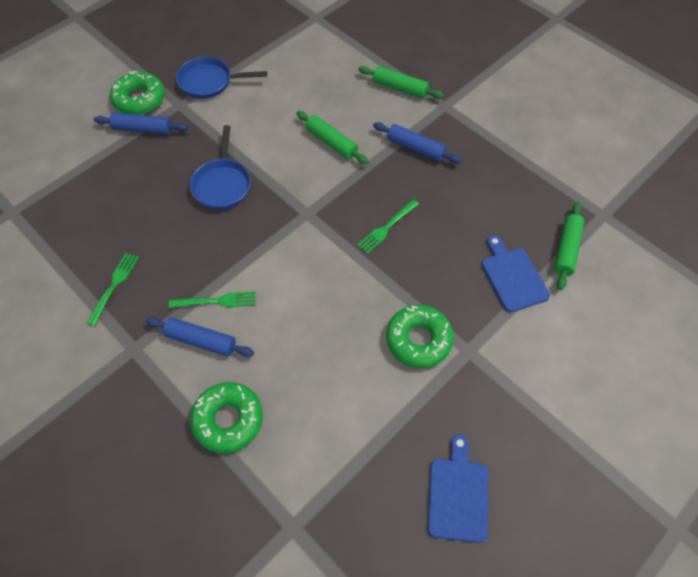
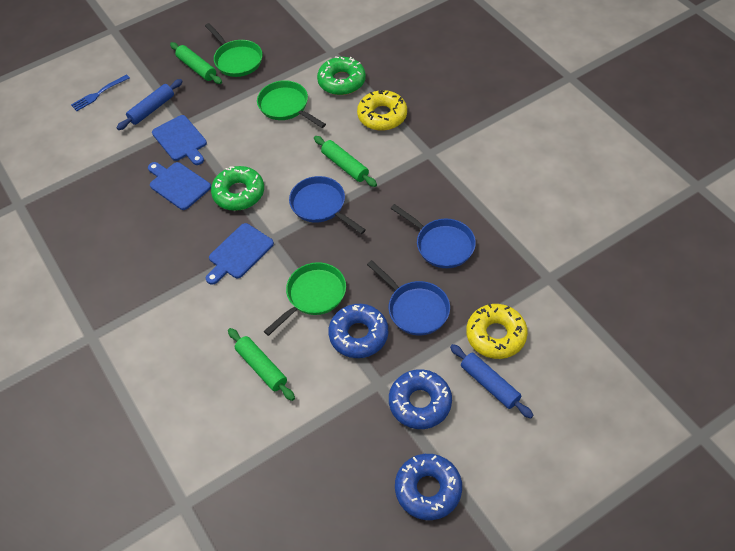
blue cutting board: 2 -> 3
blue donut: 0 -> 3
blue fork: 0 -> 1
blue pan: 2 -> 3
blue rolling pin: 3 -> 2
green donut: 3 -> 2
green fork: 3 -> 0
green pan: 0 -> 3
yellow donut: 0 -> 2

